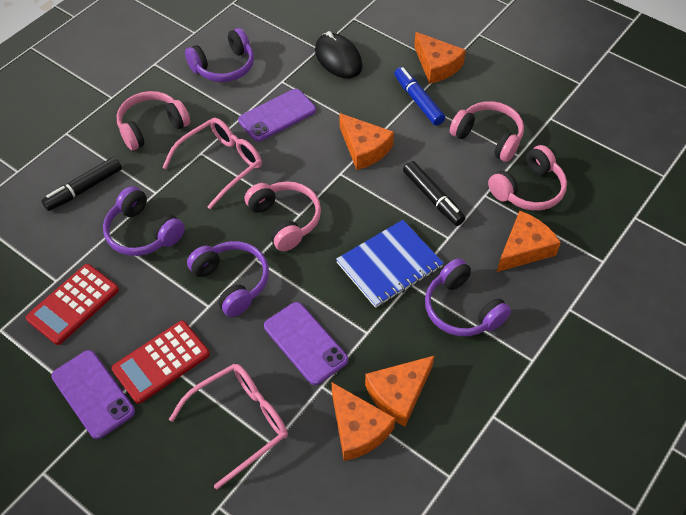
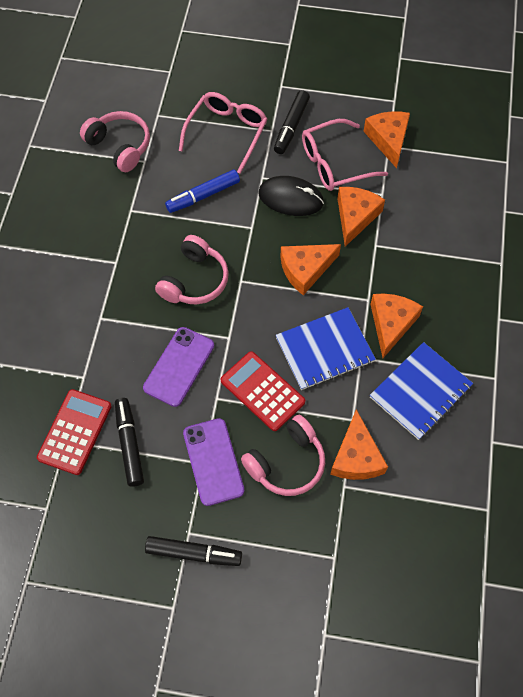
black marker: 2 -> 3
blue notebook: 1 -> 2
pink headphones: 4 -> 3
purple headphones: 4 -> 0
purple phone: 3 -> 2

